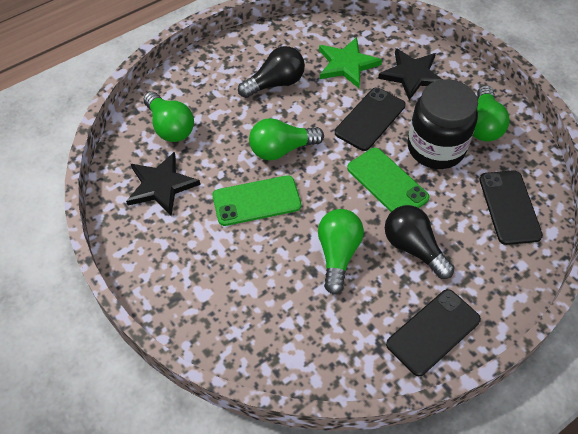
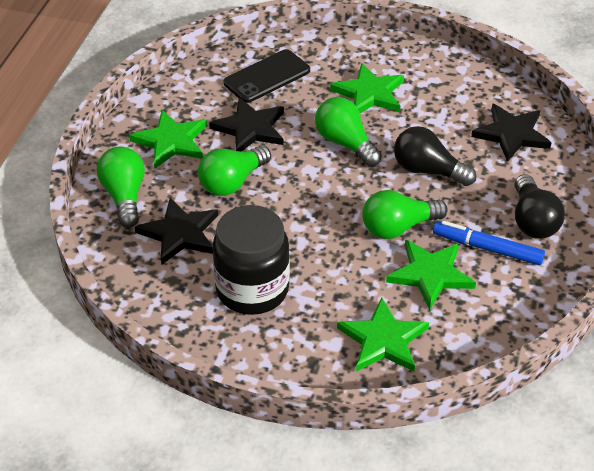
black phone: 3 -> 1
black star: 2 -> 3
blue marker: 0 -> 1
green phone: 2 -> 0
green star: 1 -> 4

